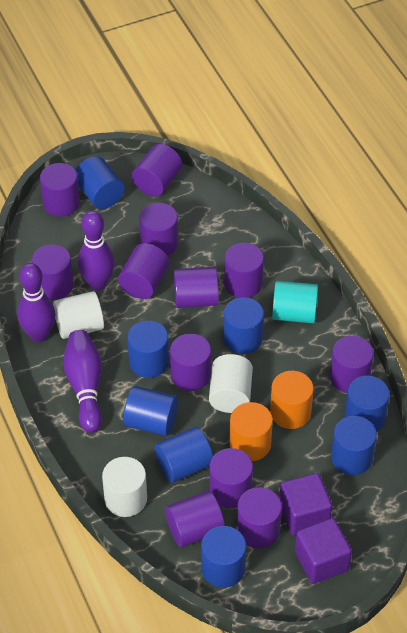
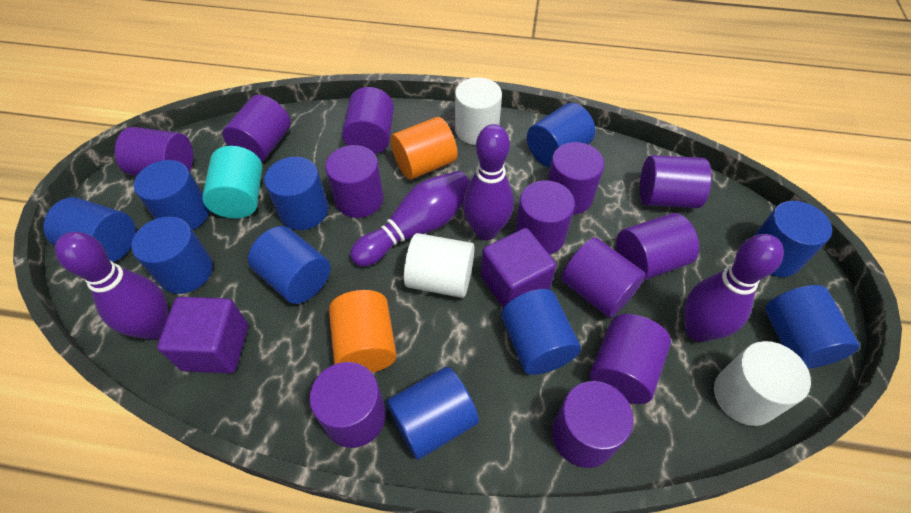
blue cylinder: 8 -> 10
purple bowling pin: 3 -> 4

